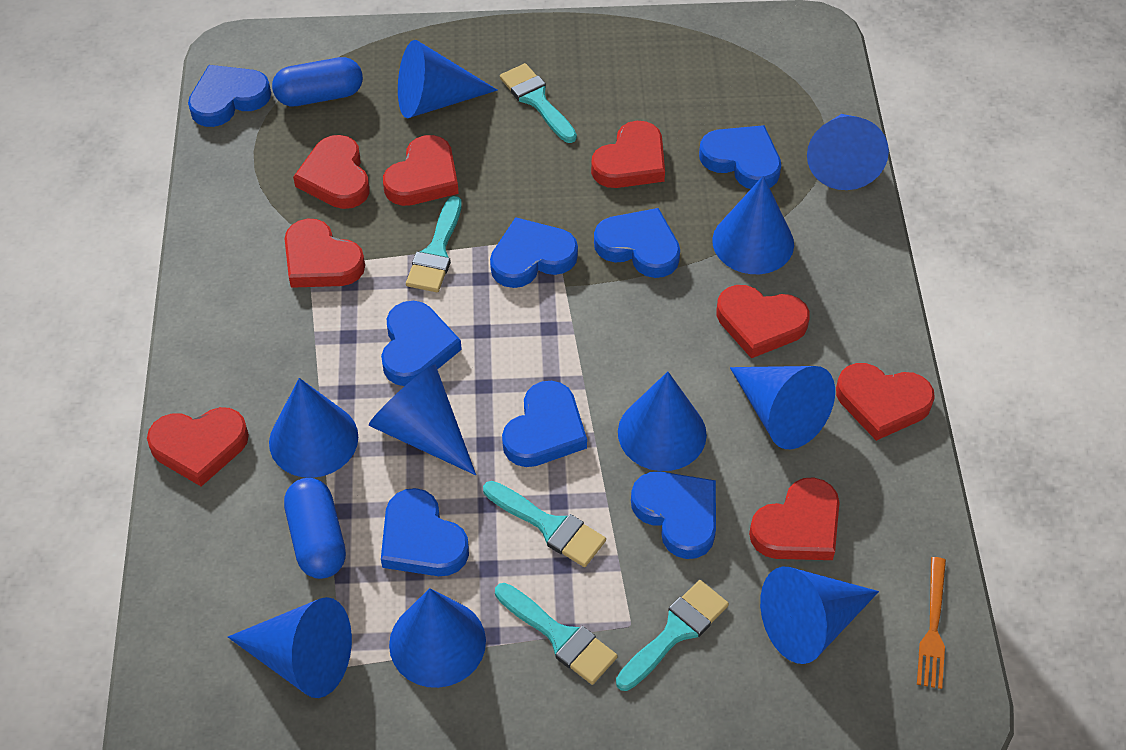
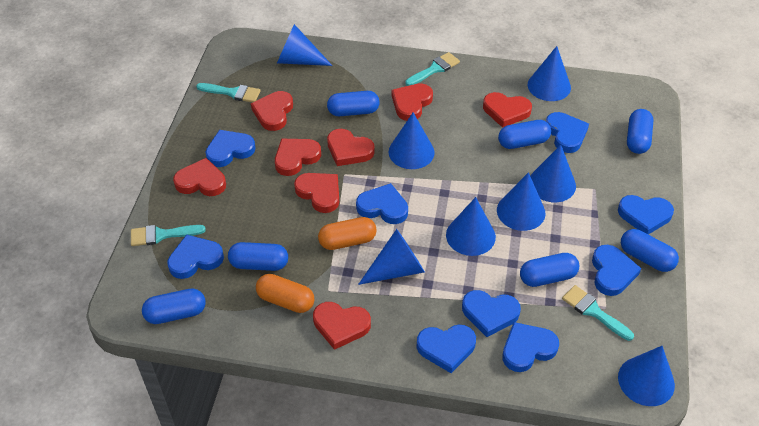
blue capsule: 2 -> 7
blue cone: 10 -> 8
blue heart: 8 -> 9
orange capsule: 0 -> 2
orange fork: 1 -> 0
turquoise brush: 5 -> 4

